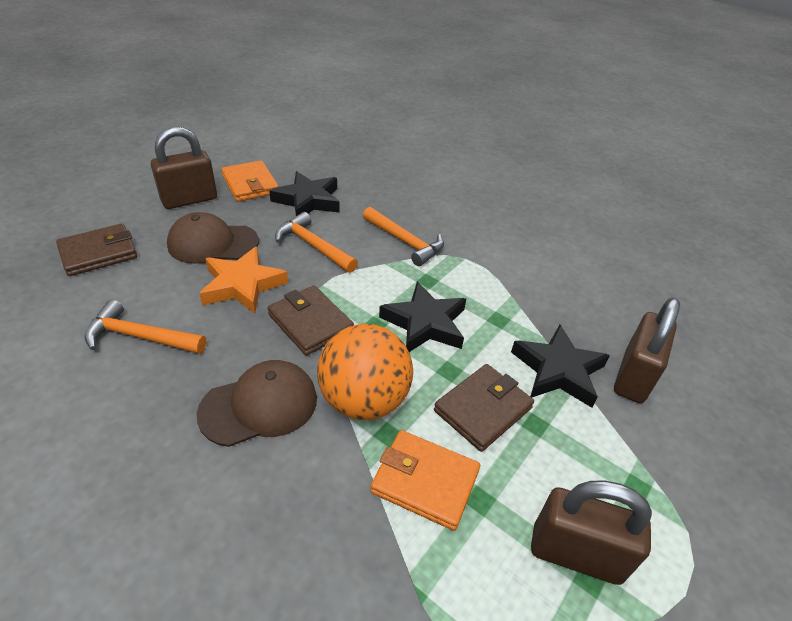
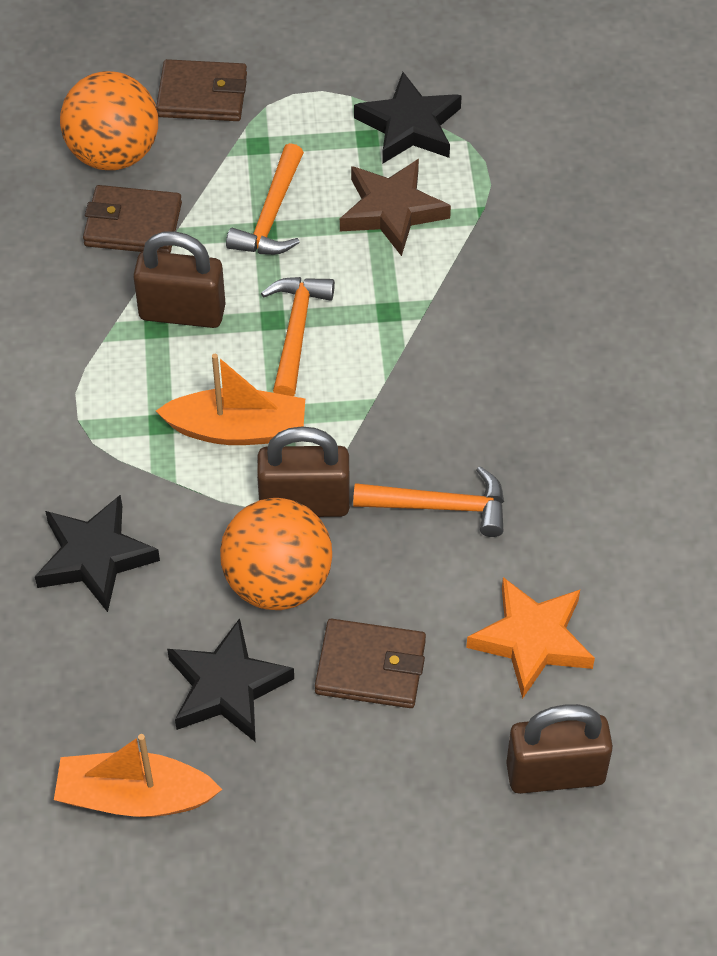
brown cap: 2 -> 0
brown star: 0 -> 1
orange ball: 1 -> 2
orange boat: 0 -> 2
orange wallet: 2 -> 0

